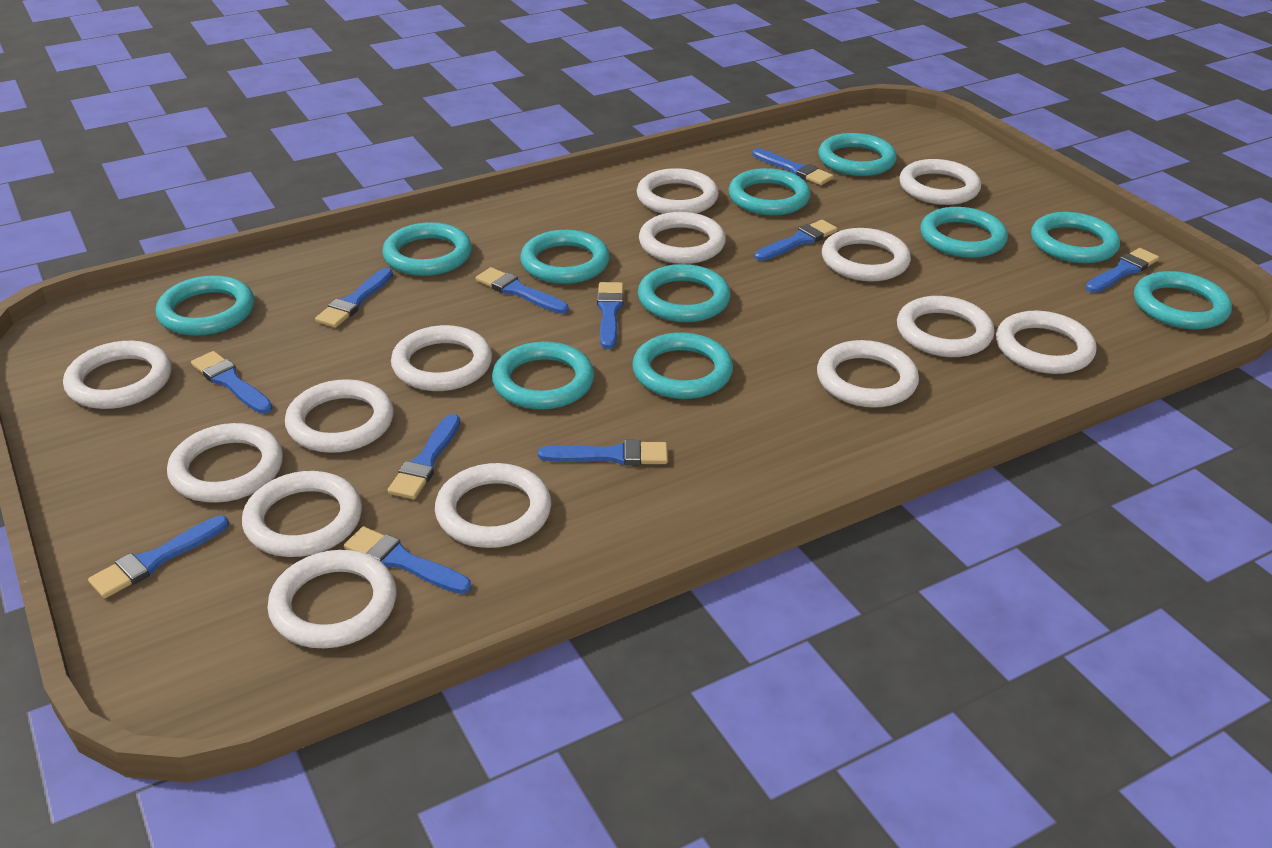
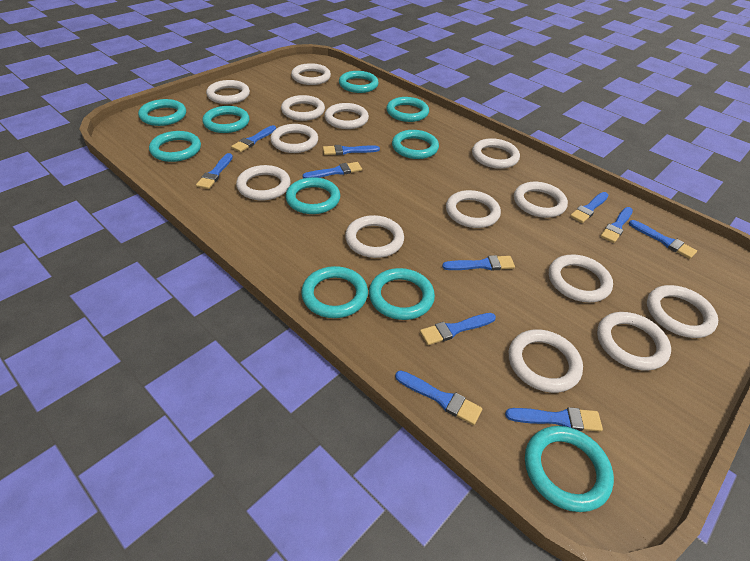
turquoise ring: 11 -> 10

